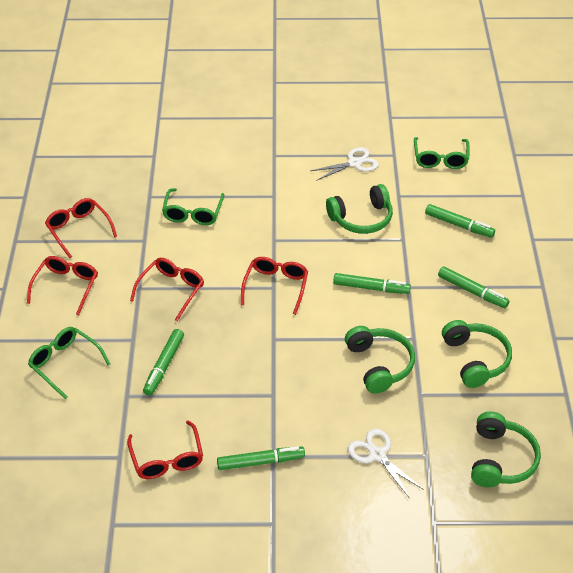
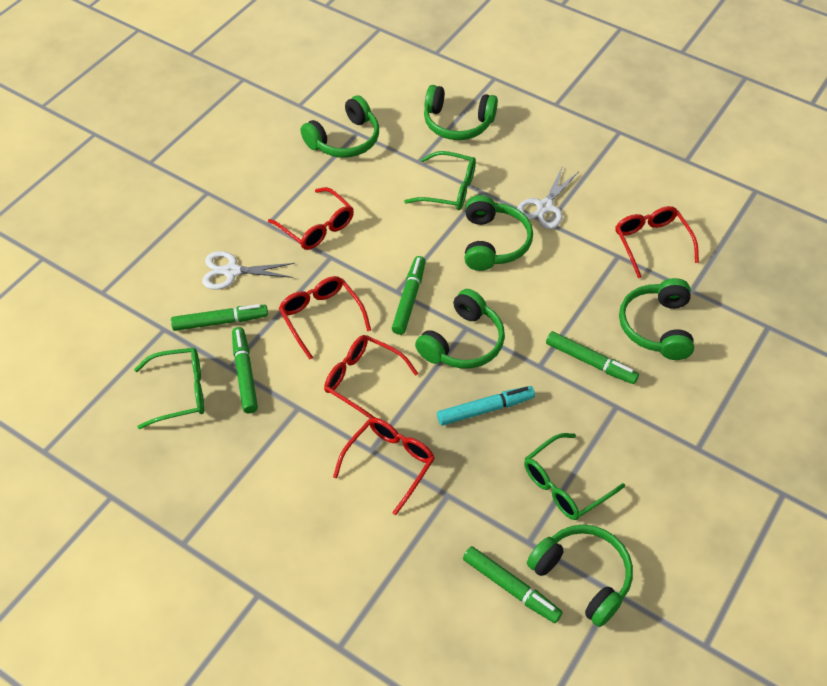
green headphones: 4 -> 6
turquoise marker: 0 -> 1

